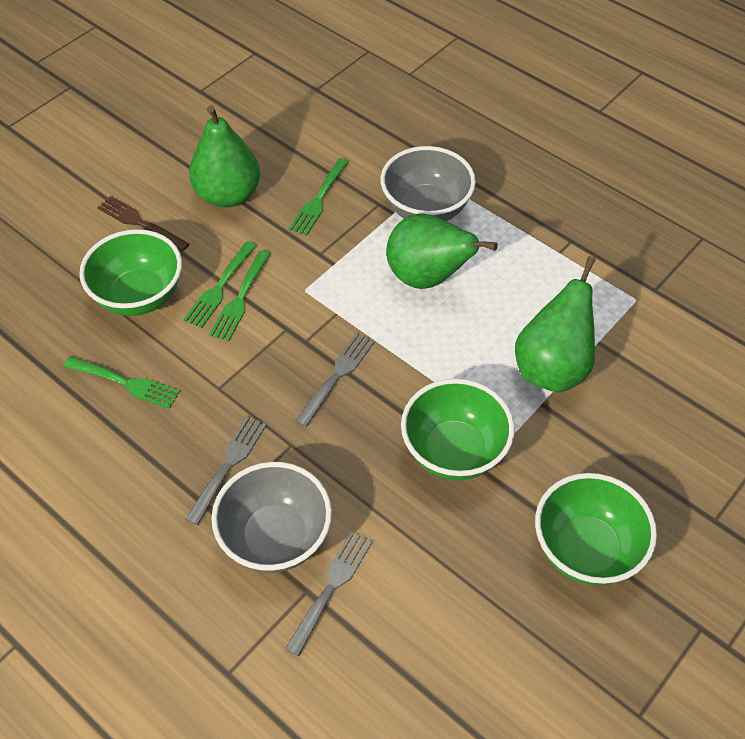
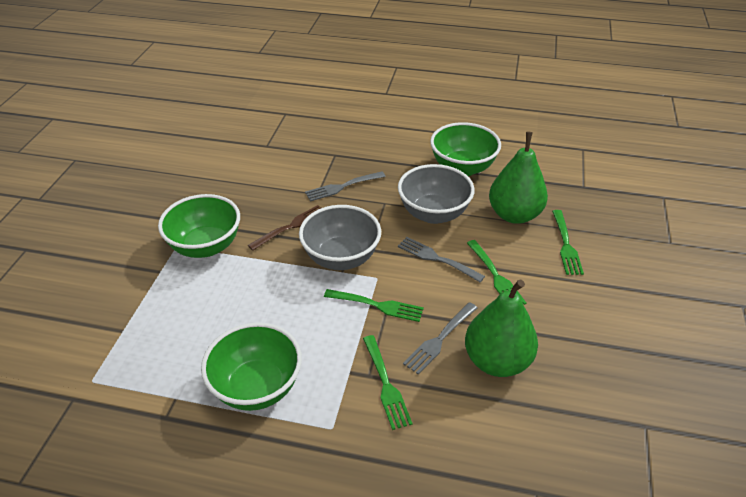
green pear: 3 -> 2

